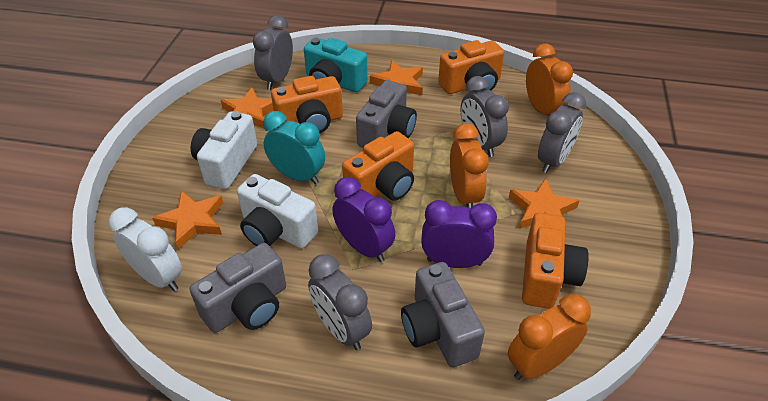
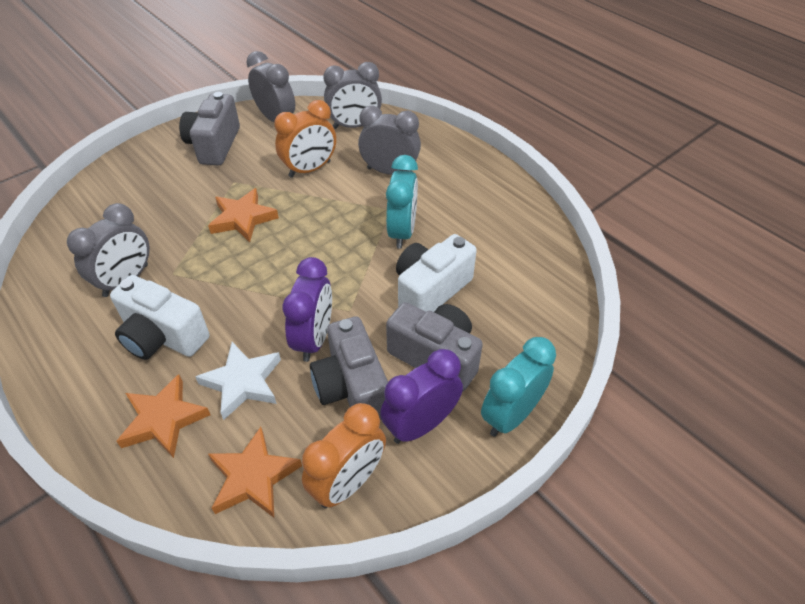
orange camera: 4 -> 0
orange clock: 3 -> 2
orange star: 4 -> 3
turquoise camera: 1 -> 0
turquoise clock: 1 -> 2
white clock: 1 -> 0
white star: 0 -> 1

